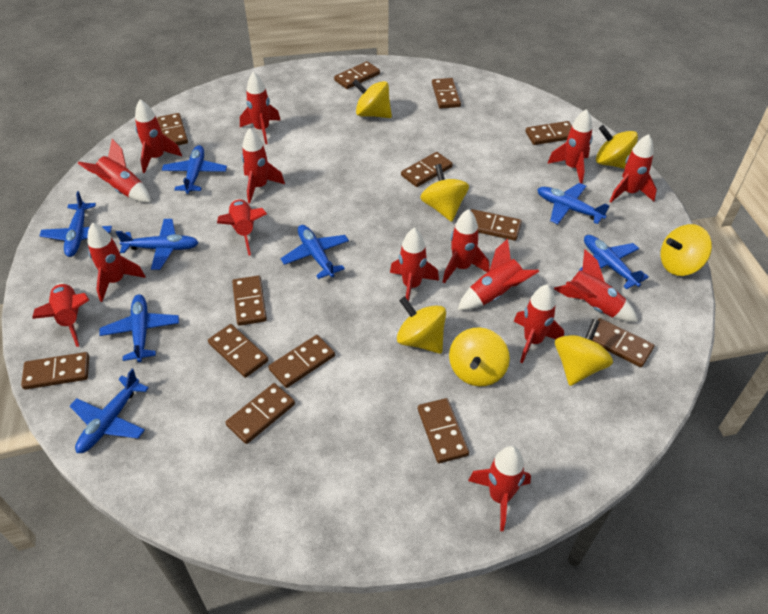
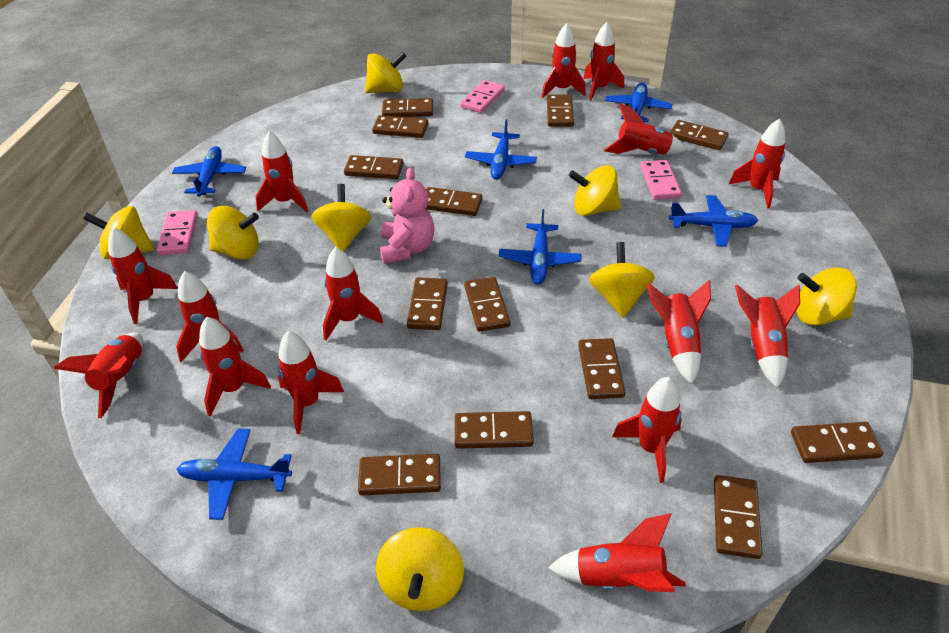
blue plane: 8 -> 6
pink domino: 0 -> 3
pink teddy bear: 0 -> 1
yellow spinning top: 7 -> 8

